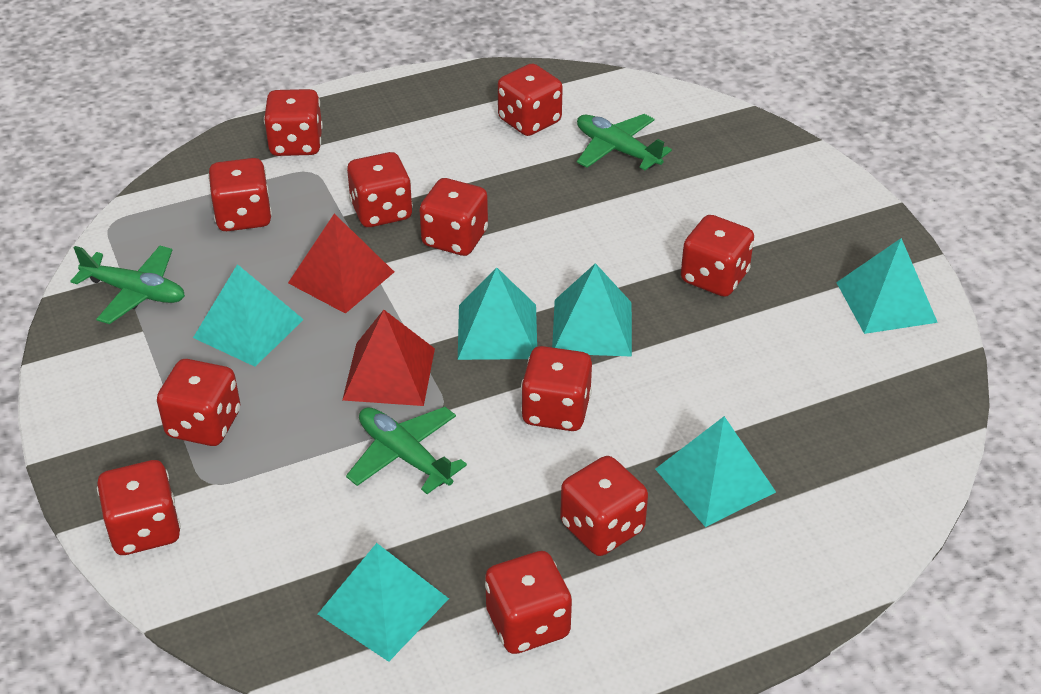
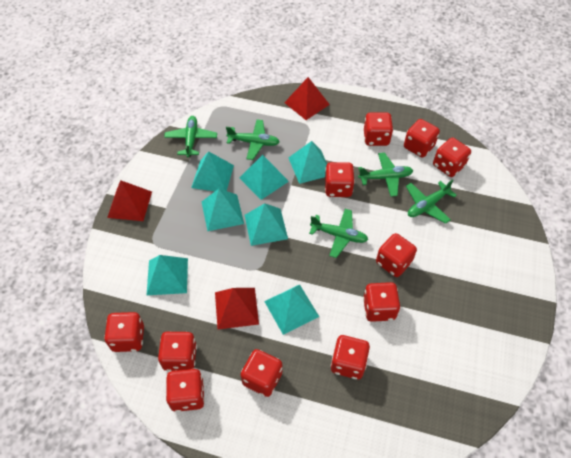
green plane: 3 -> 5
red pyramid: 2 -> 3
turquoise pyramid: 6 -> 7

